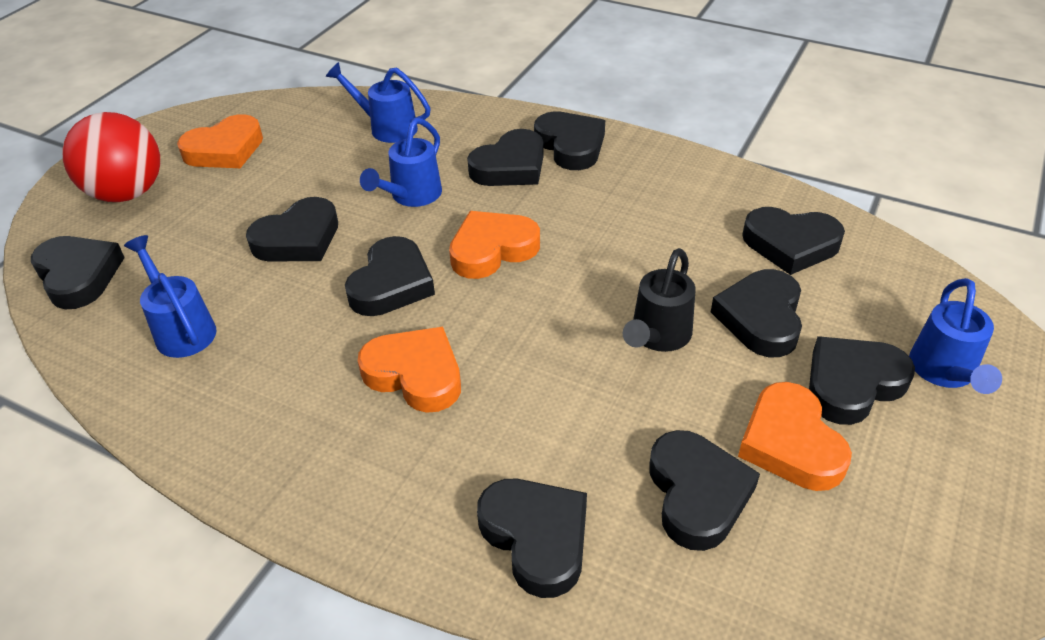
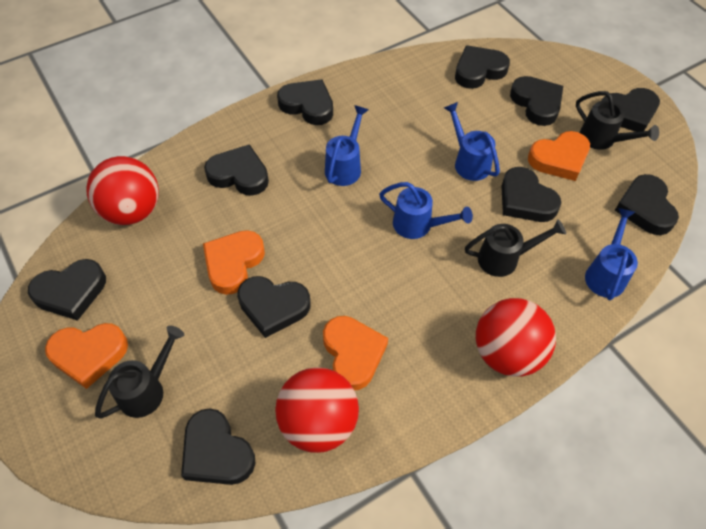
black watering can: 1 -> 3
red ball: 1 -> 3

